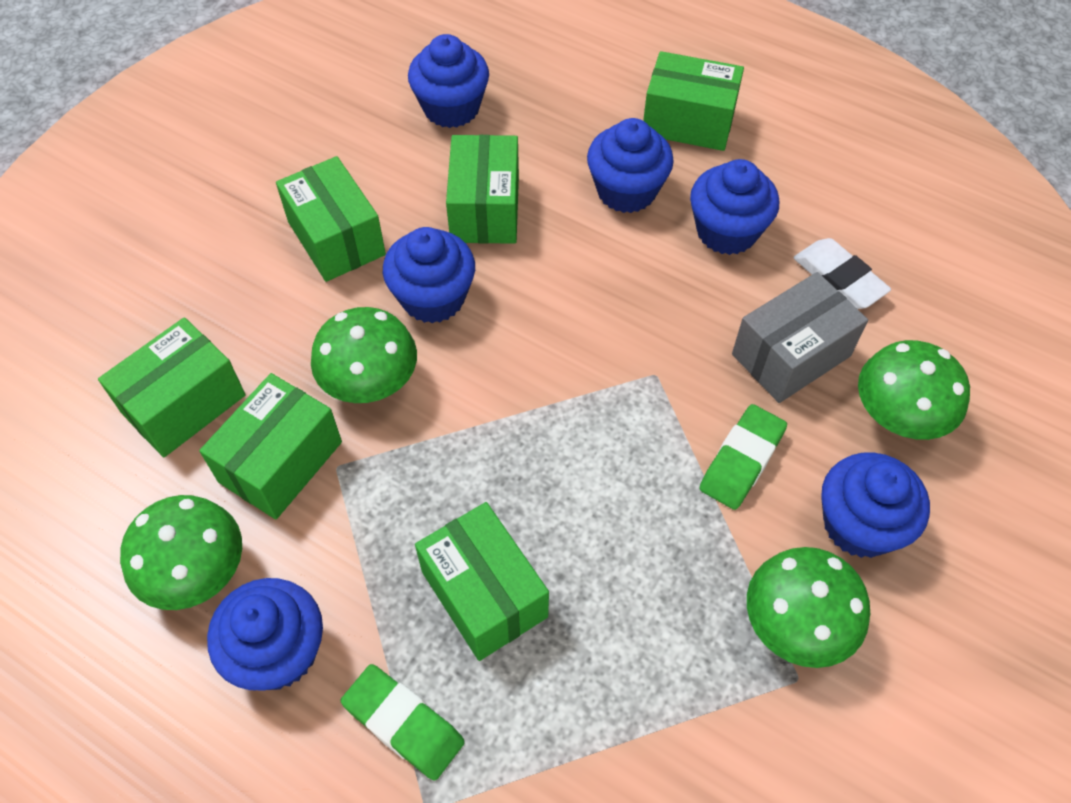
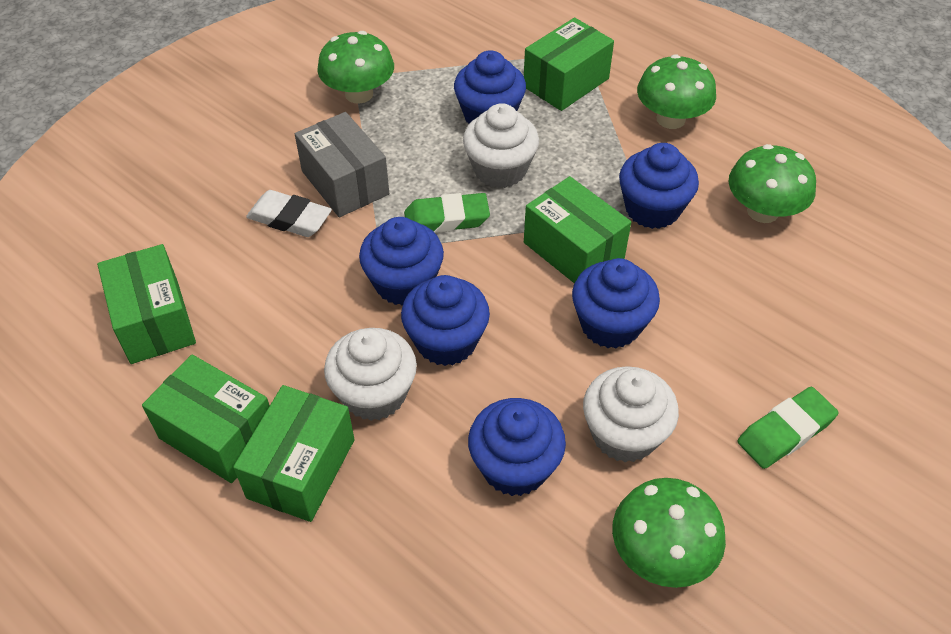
green box: 6 -> 5
white cupcake: 0 -> 3

